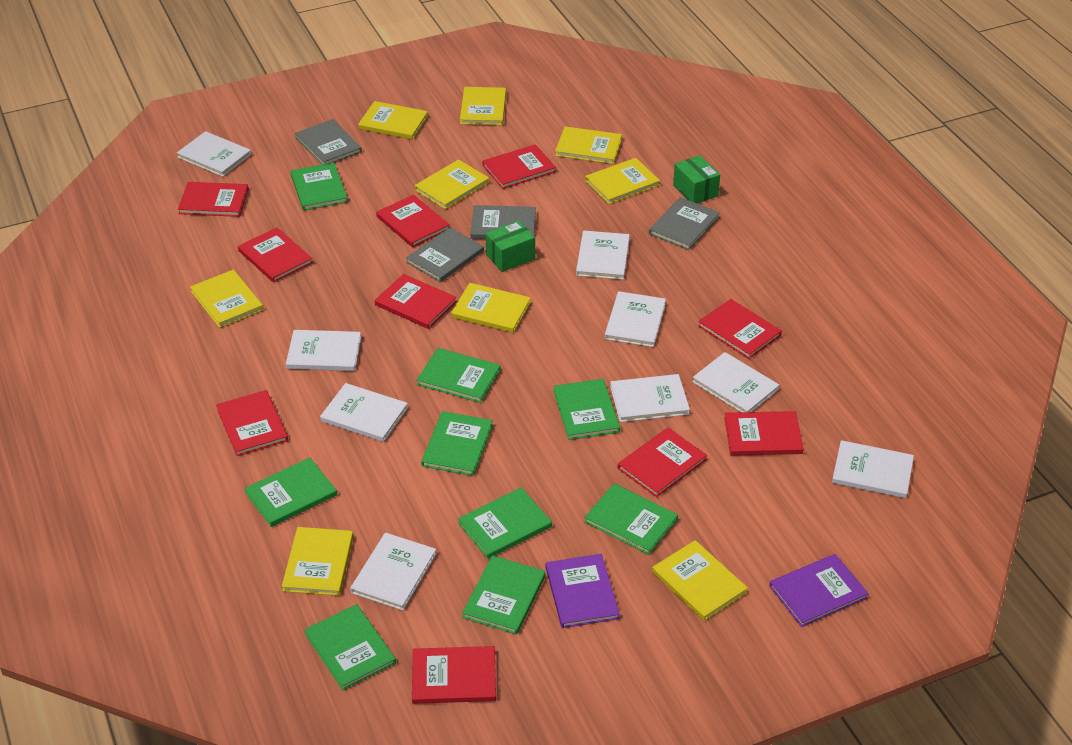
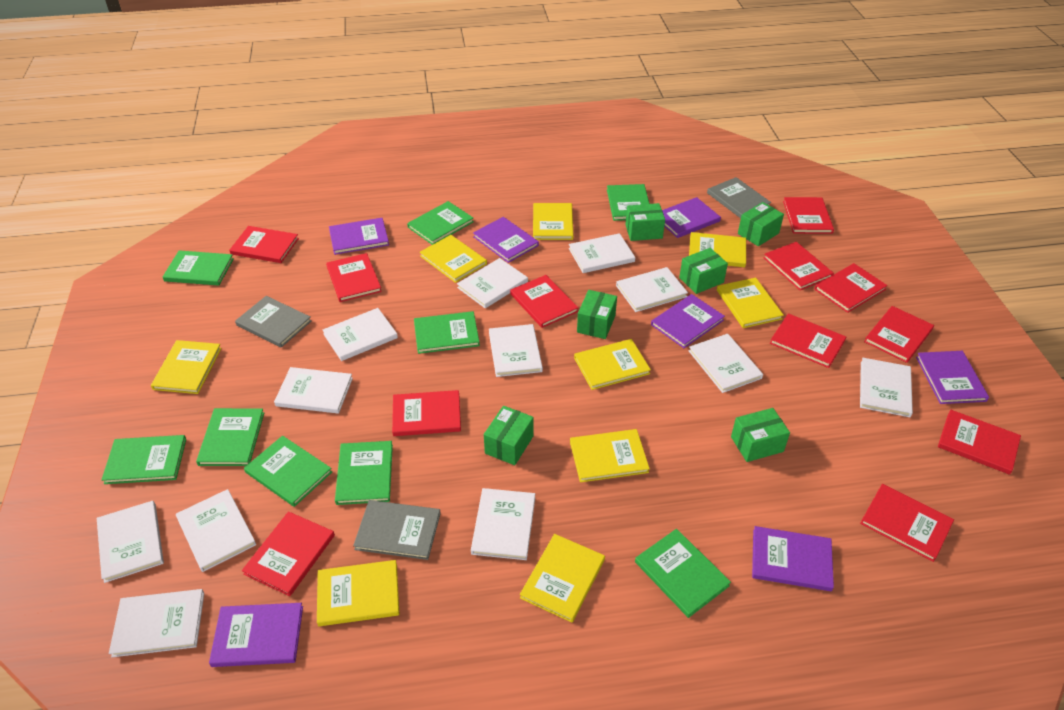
green box: 2 -> 6
grey book: 4 -> 3
purple book: 2 -> 7
red book: 10 -> 12
white book: 9 -> 12

